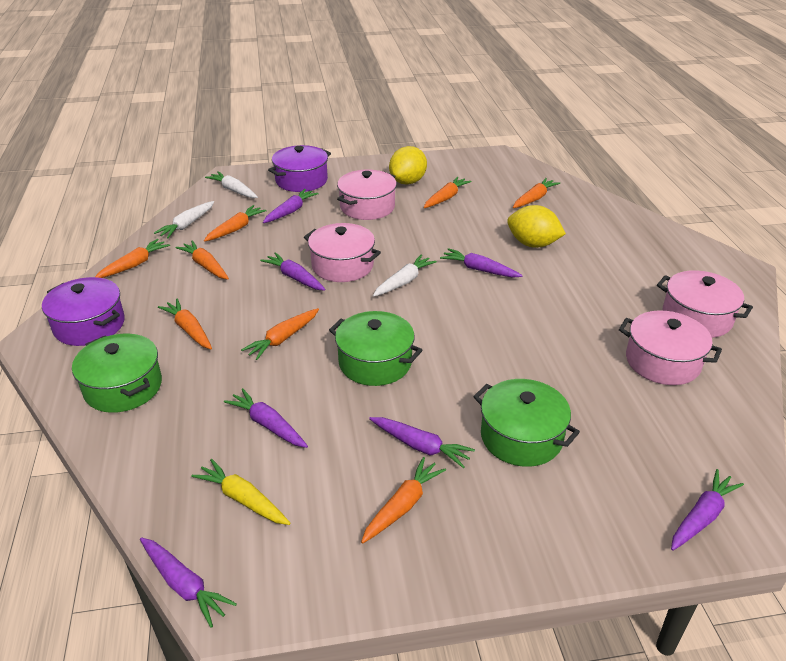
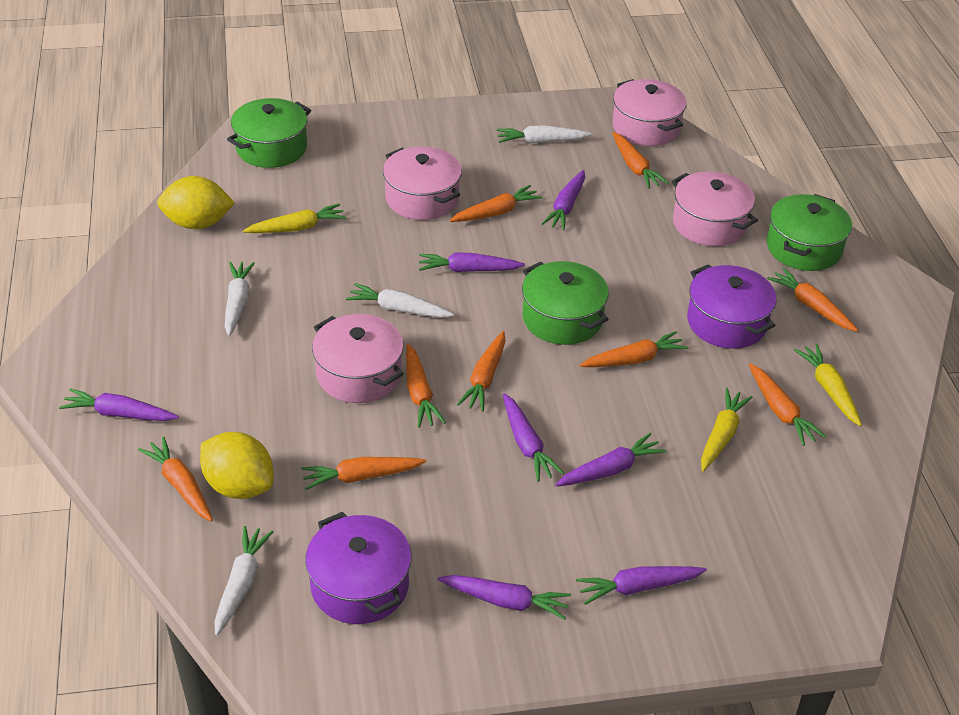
orange carrot: 8 -> 9
white carrot: 3 -> 4
yellow carrot: 1 -> 3

